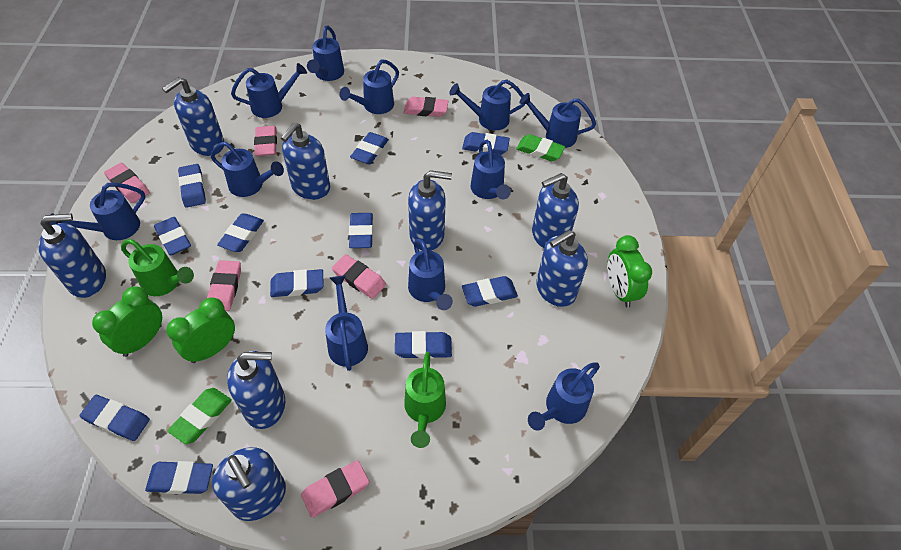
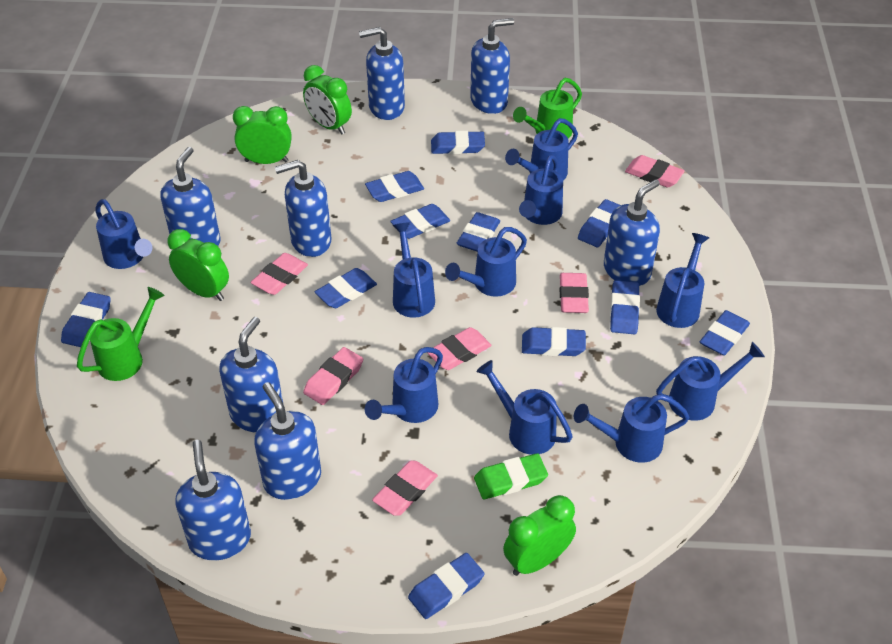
blue watering can: 11 -> 10
green clock: 3 -> 4
green eraser: 2 -> 1

